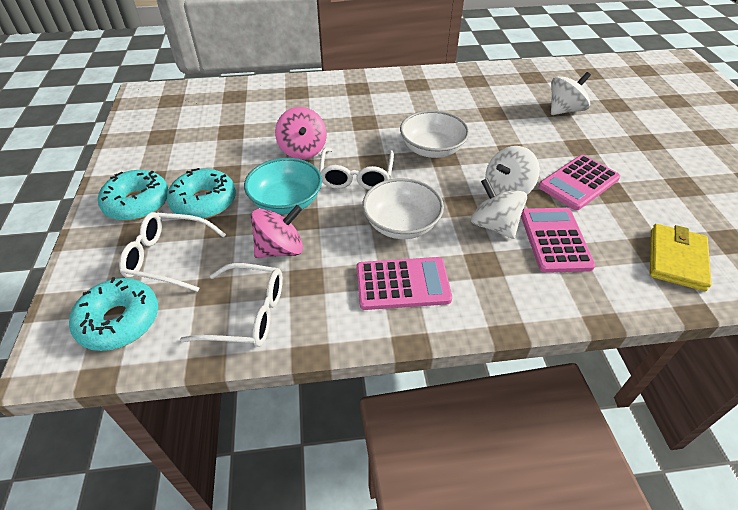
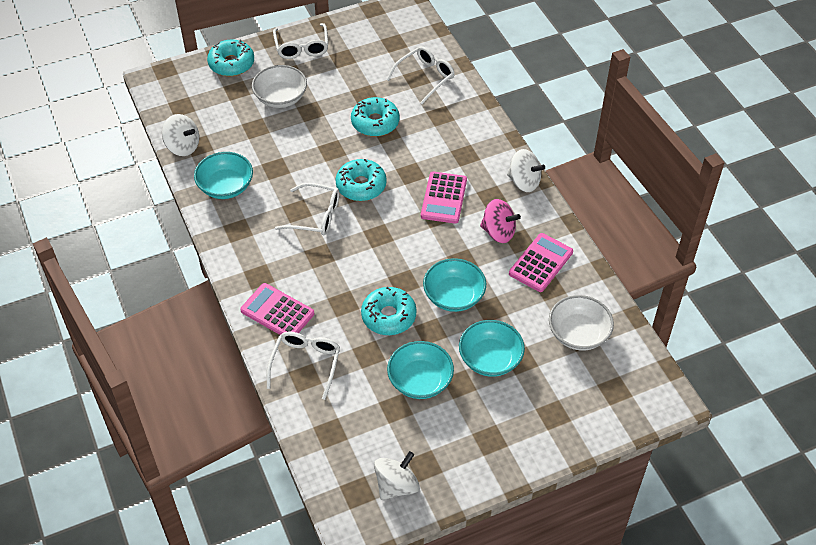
pink spinning top: 2 -> 1
turquoise bowl: 1 -> 4
turquoise donut: 3 -> 4
white glasses: 3 -> 4
yellow wallet: 1 -> 0

